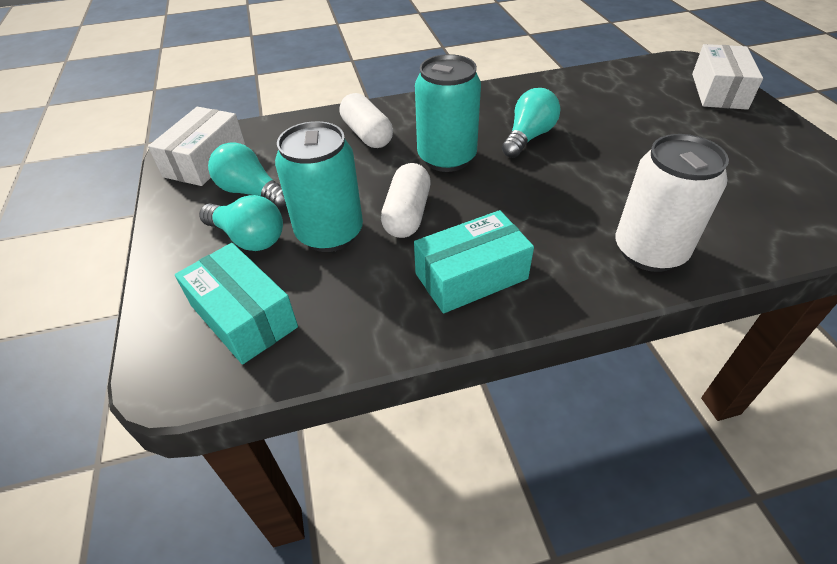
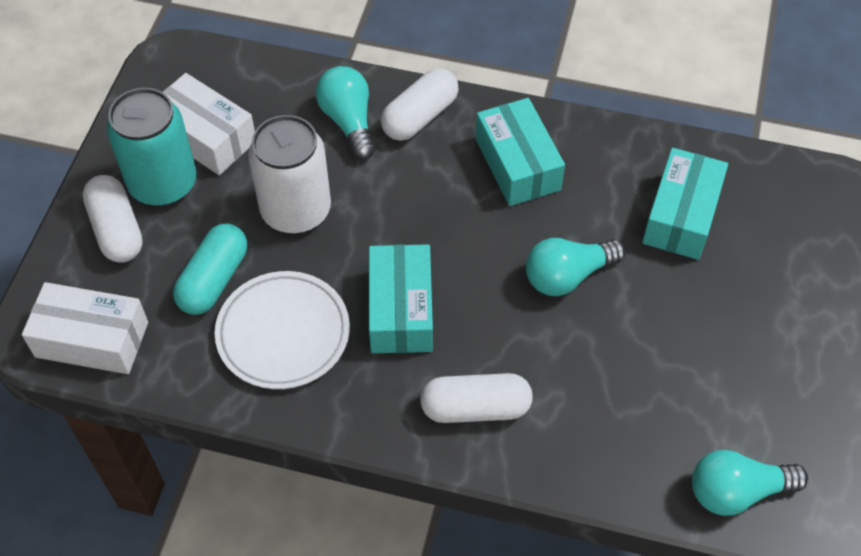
turquoise box: 2 -> 3
turquoise can: 2 -> 1
turquoise capsule: 0 -> 1
white capsule: 2 -> 3
white plate: 0 -> 1

